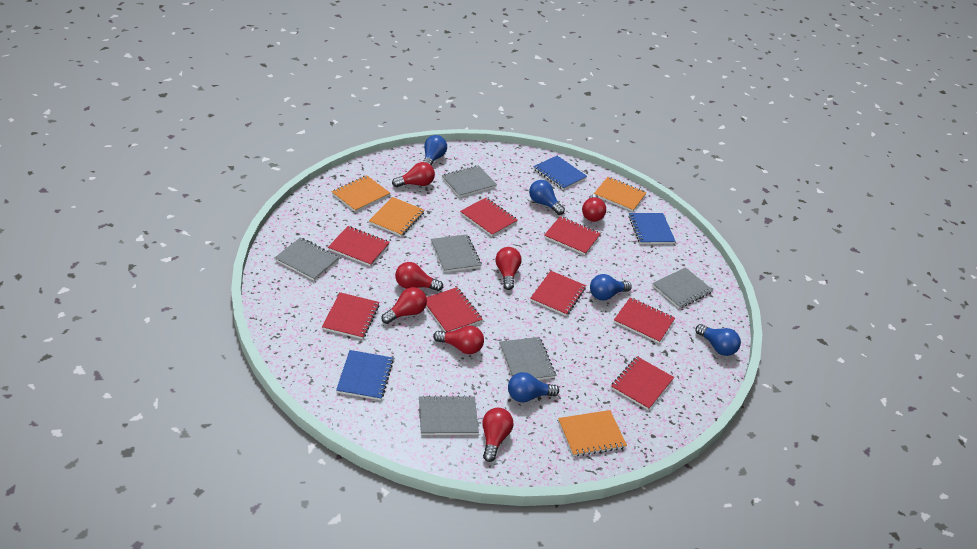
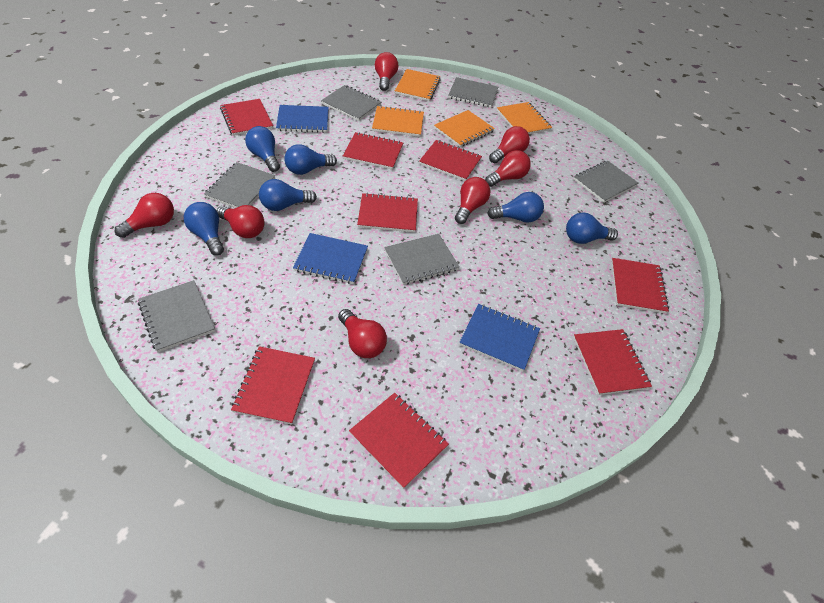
blue light bulb: 5 -> 6

